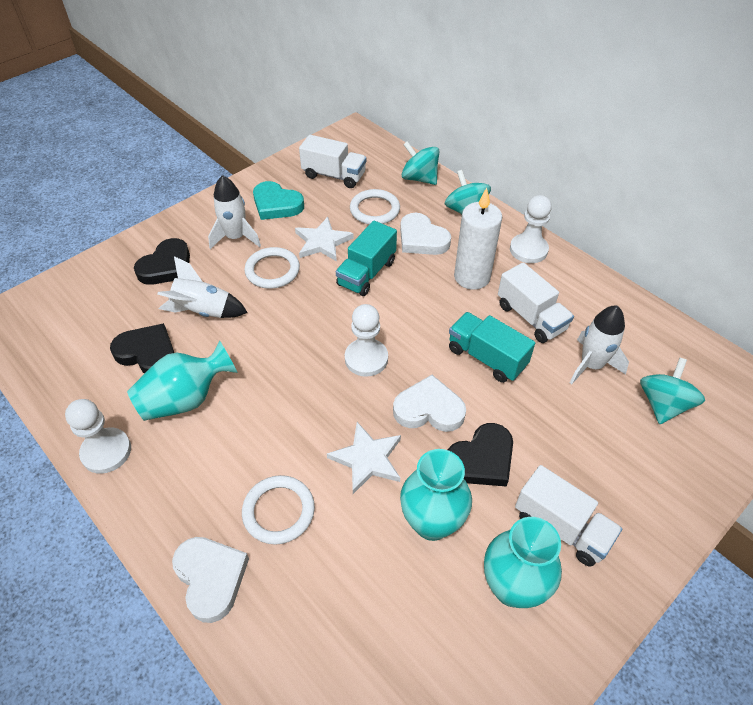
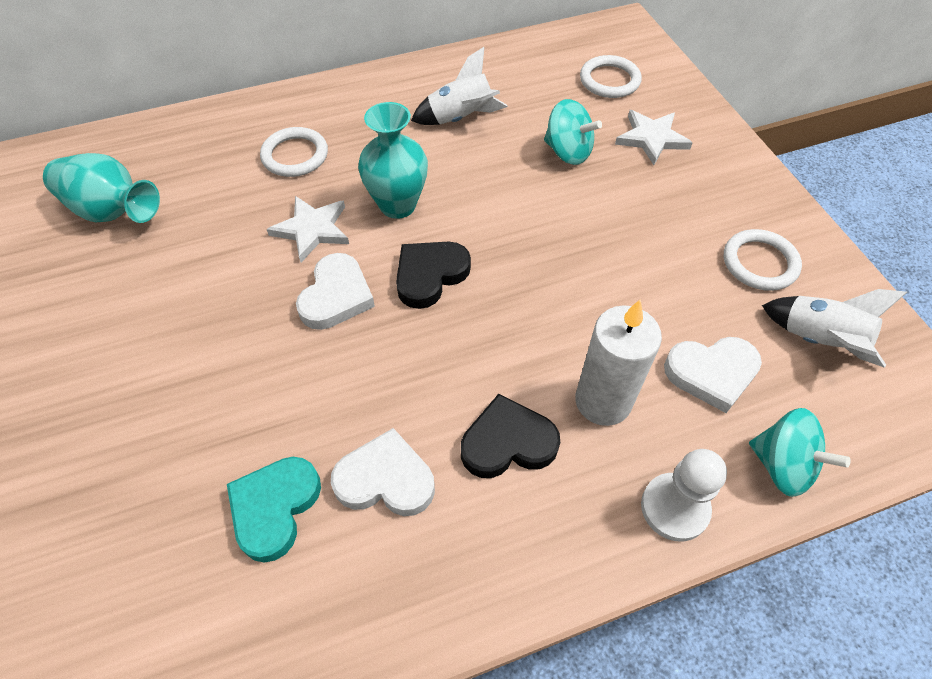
black heart: 3 -> 2
turquoise spinning top: 3 -> 2
turquoise truck: 2 -> 0
turquoise vase: 3 -> 2
white pawn: 3 -> 1
white rocket: 3 -> 2
white truck: 3 -> 0

